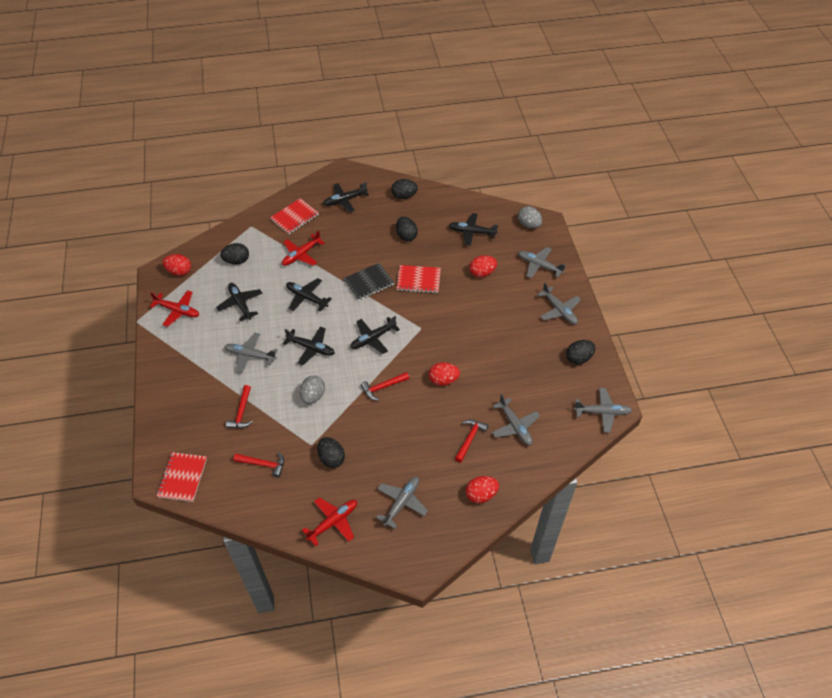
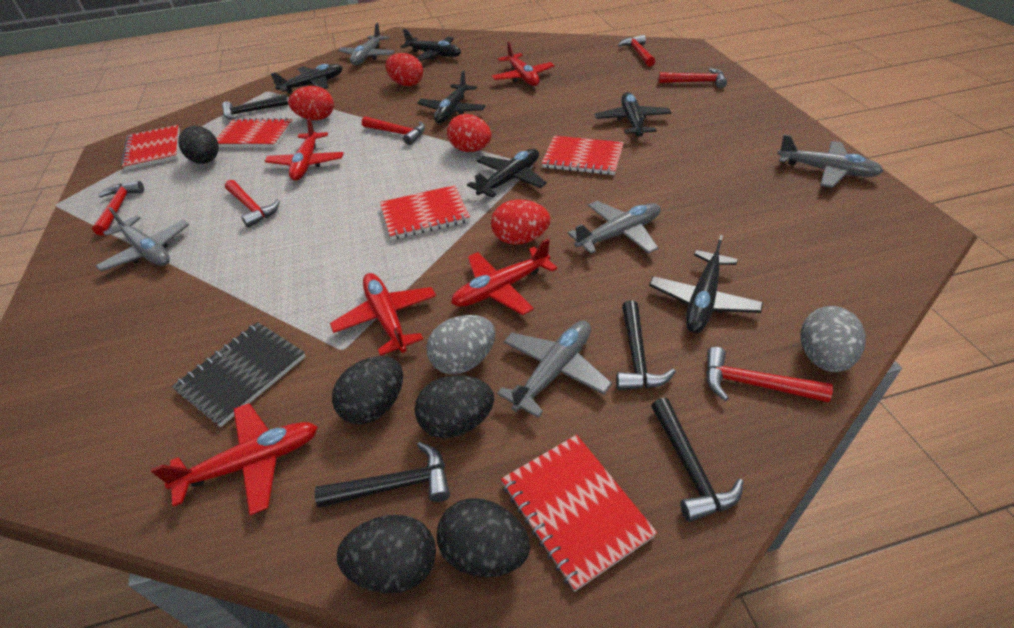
black hammer: 0 -> 4
grey plane: 6 -> 5
red hammer: 4 -> 6
red notebook: 3 -> 5
red plane: 3 -> 5

